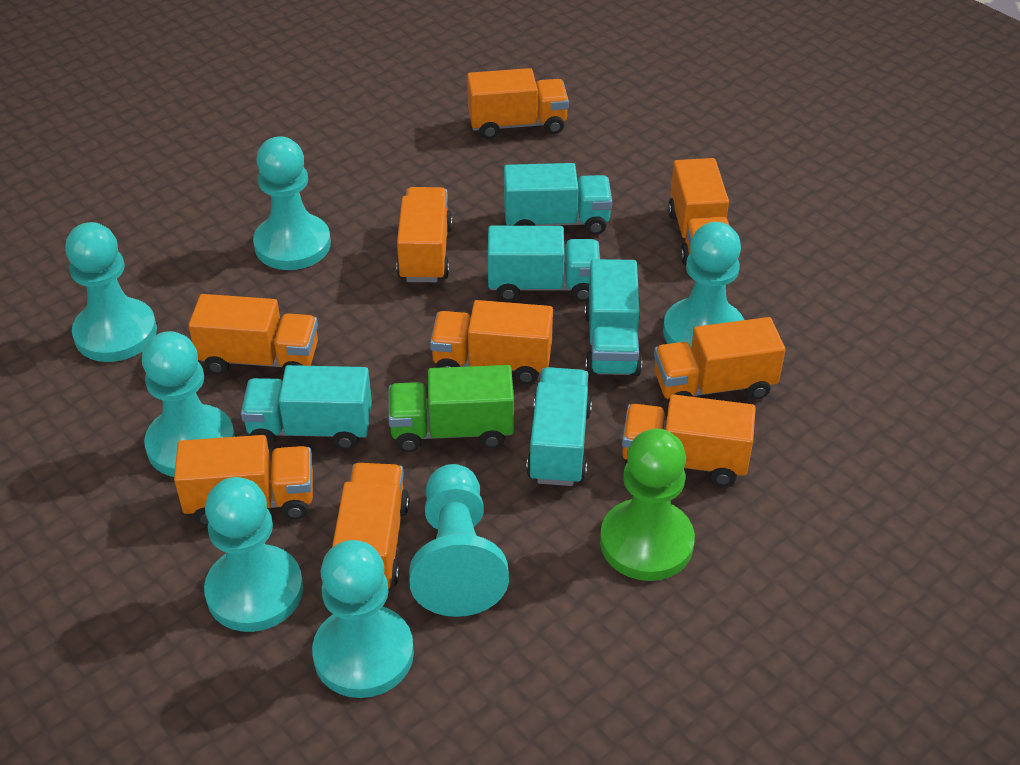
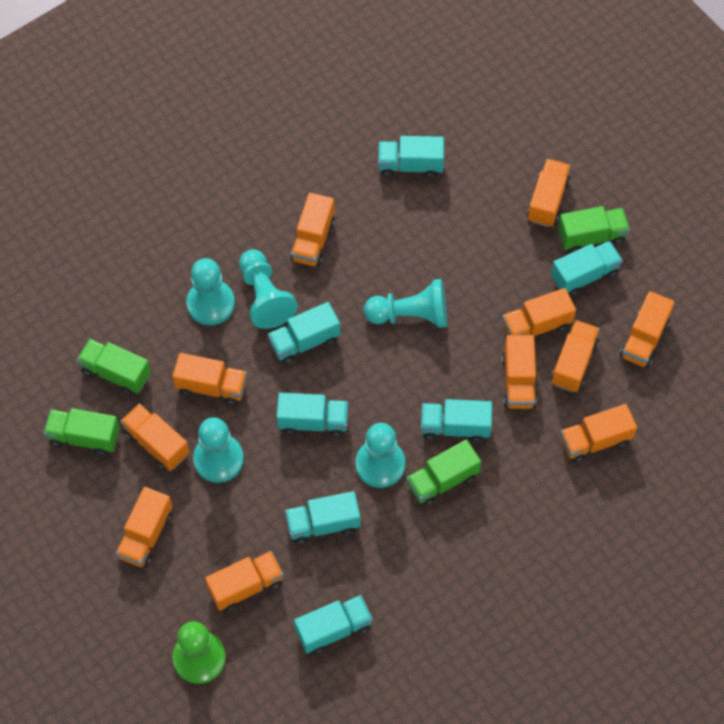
green truck: 1 -> 4
orange truck: 9 -> 11
turquoise pawn: 7 -> 5
turquoise truck: 5 -> 7

